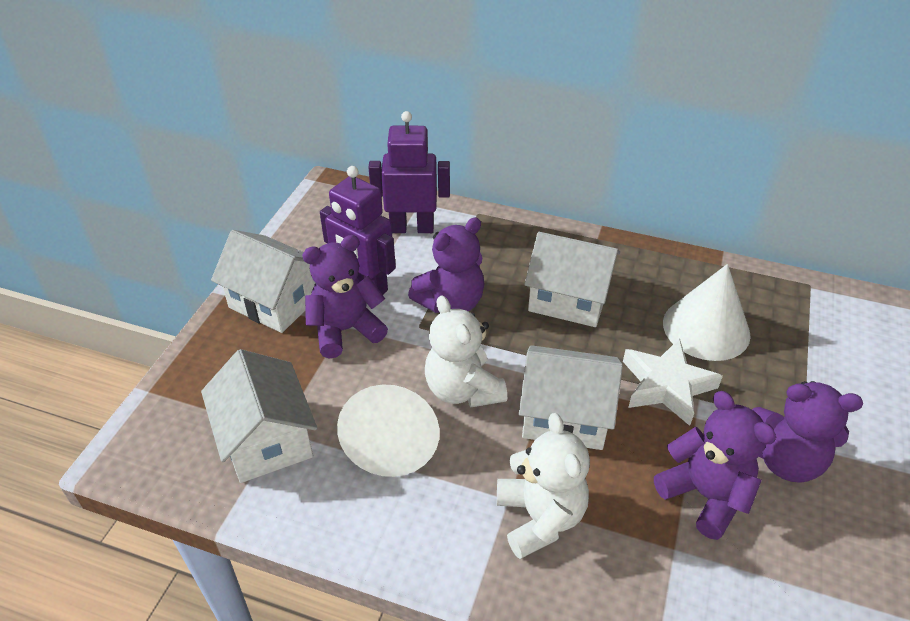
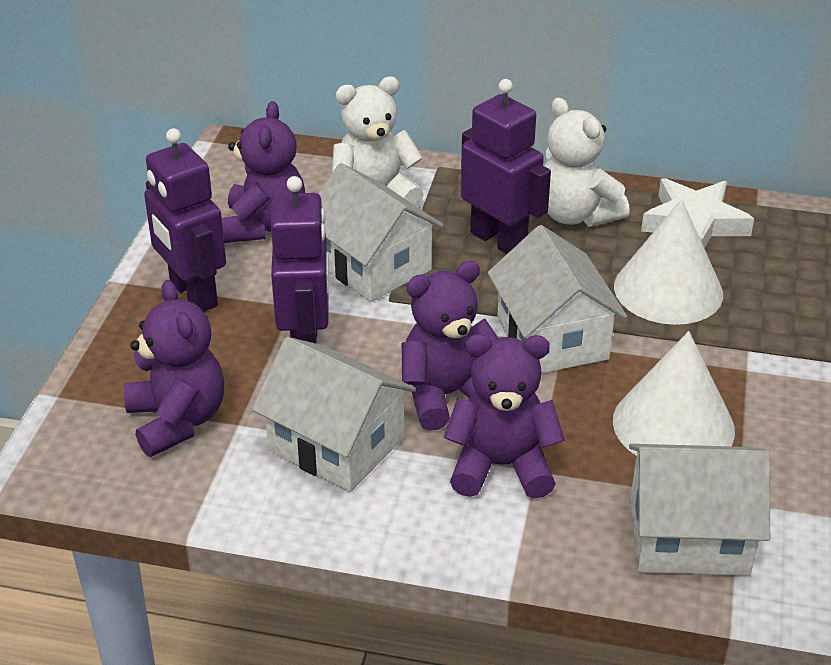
purple robot: 2 -> 3

